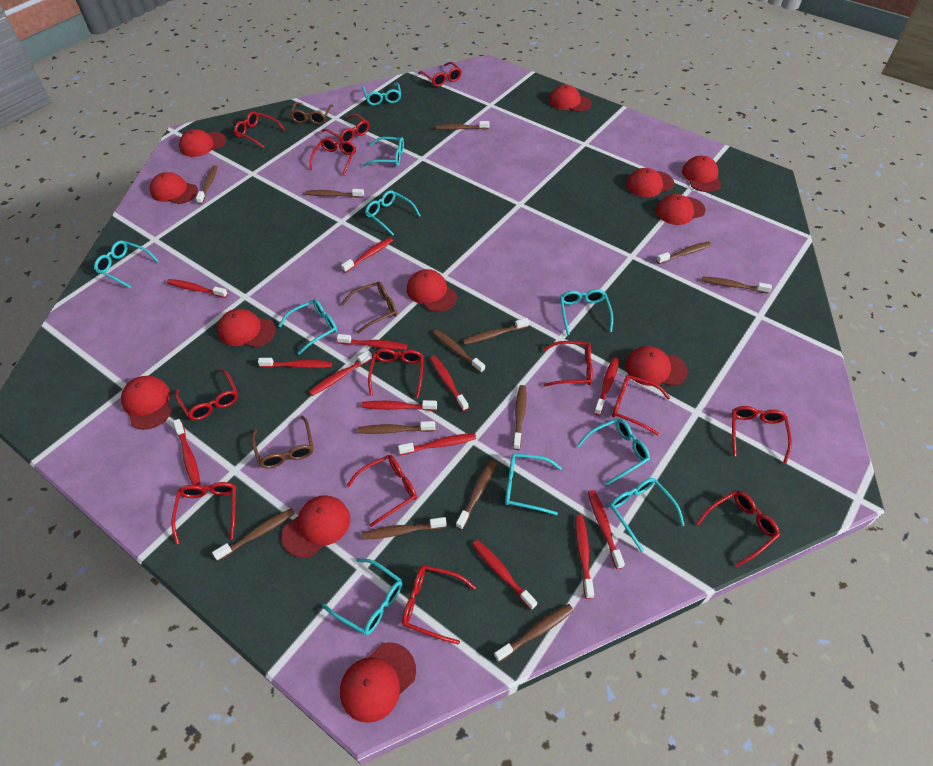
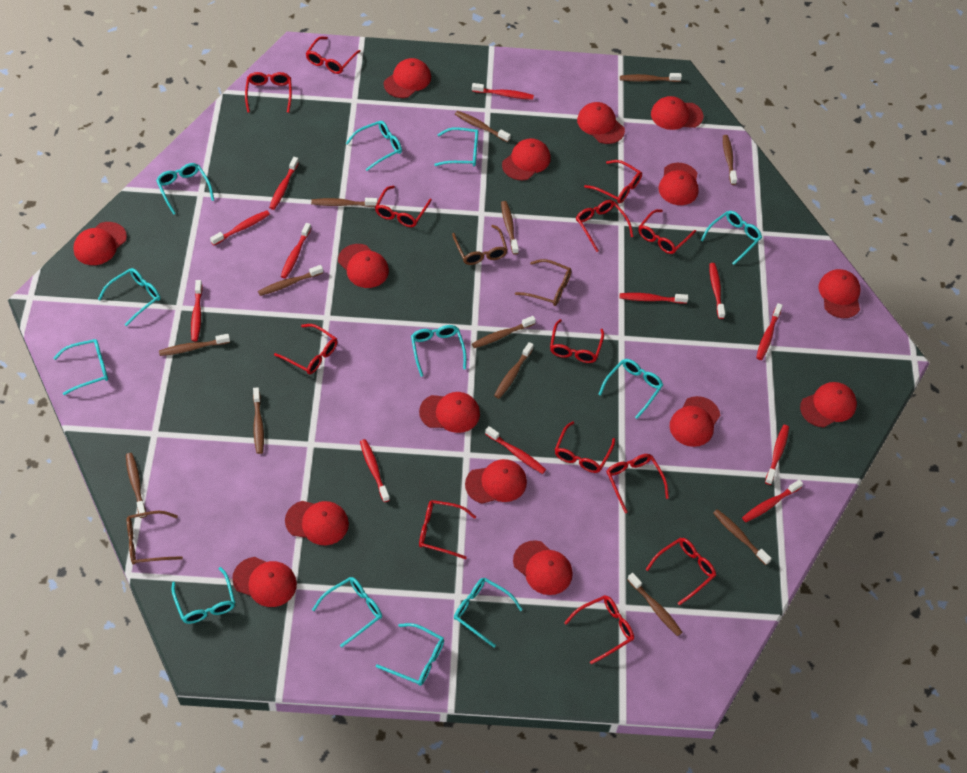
red cap: 12 -> 15
red toothbrush: 13 -> 12
turquoise glasses: 10 -> 12

